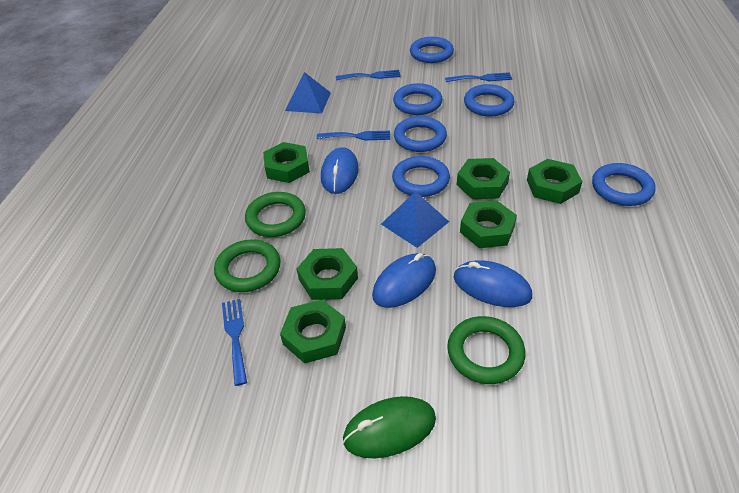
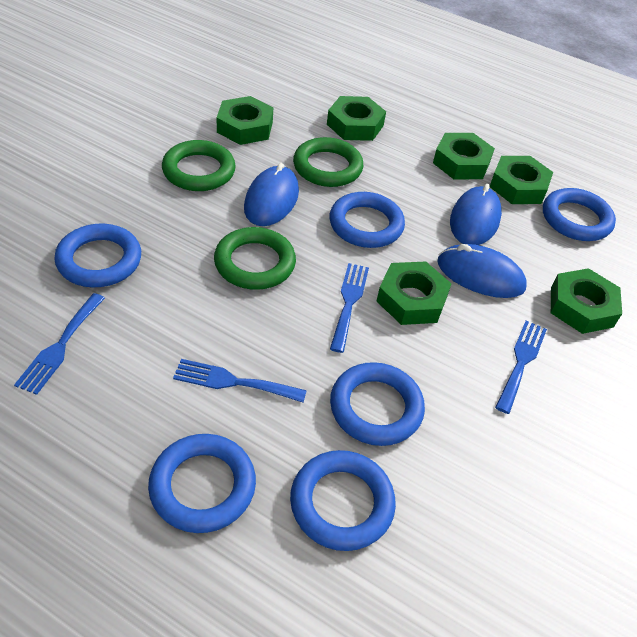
blue pyramid: 2 -> 0
green mouse: 1 -> 0

